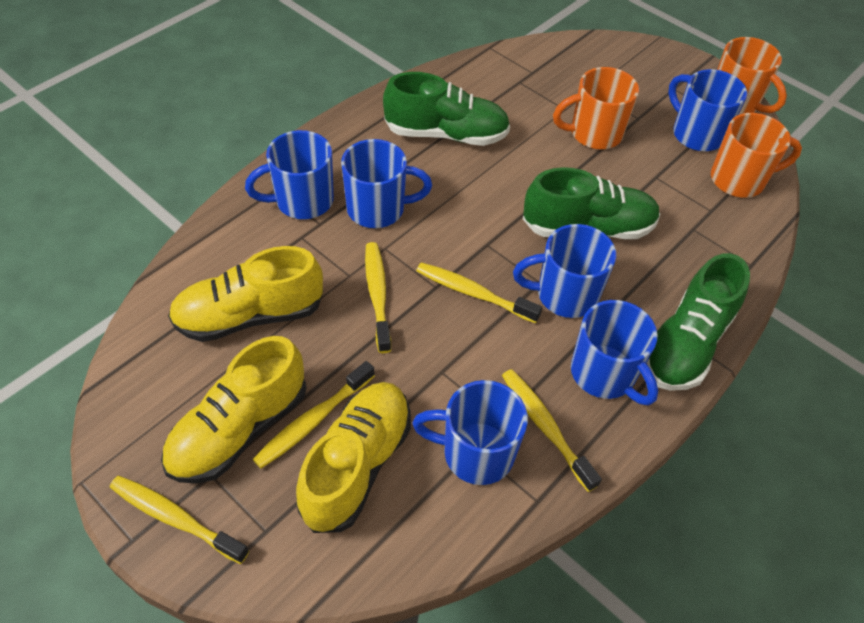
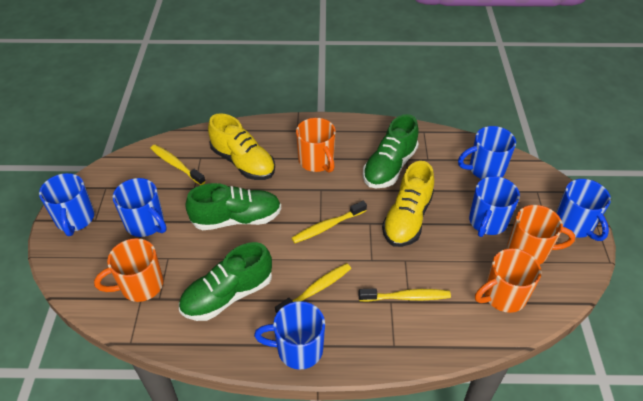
orange mug: 3 -> 4
yellow shoe: 3 -> 2
yellow toothbrush: 5 -> 4

